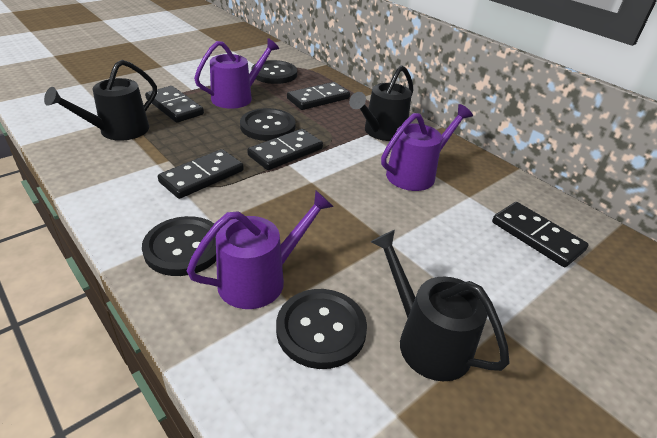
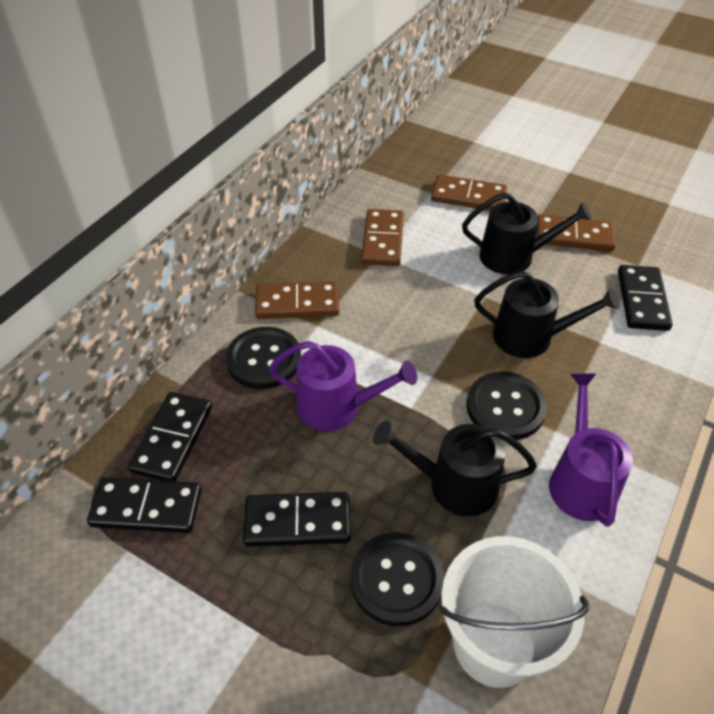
black button: 4 -> 3
black domino: 5 -> 4
brown domino: 0 -> 4
purple watering can: 3 -> 2
white bucket: 0 -> 1

